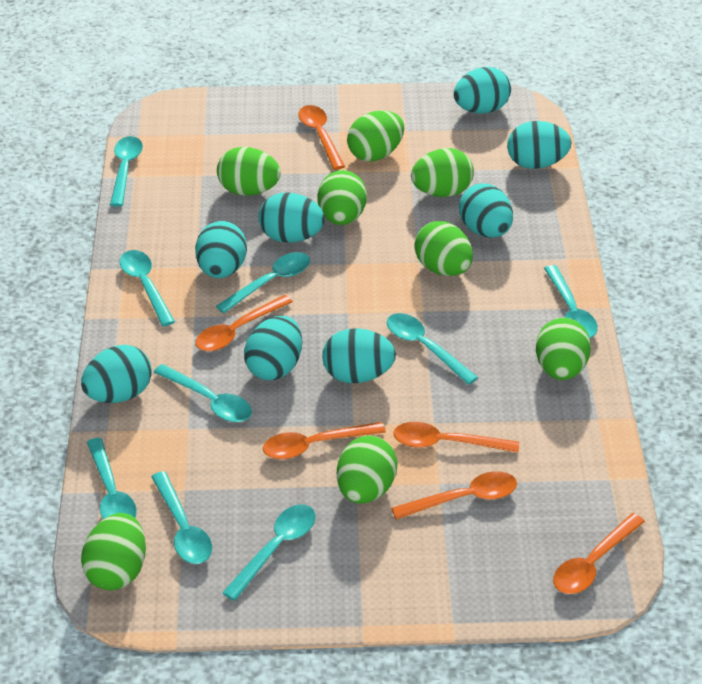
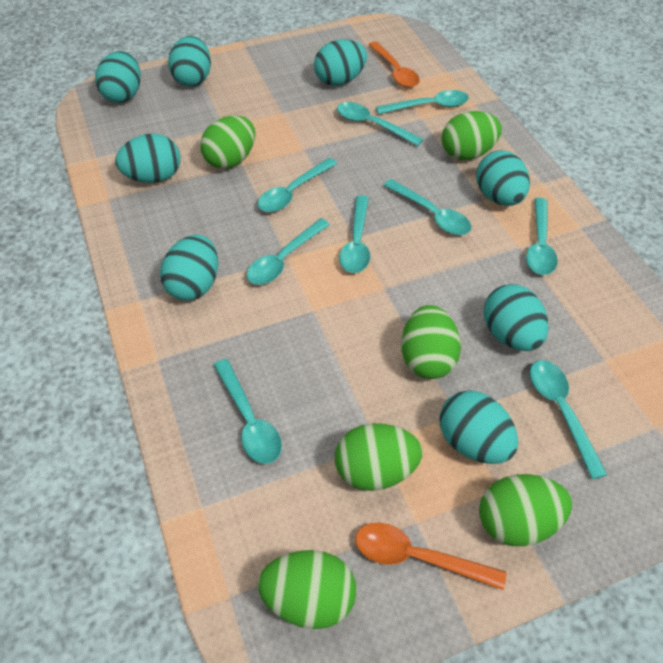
green egg: 8 -> 6
orange spoon: 6 -> 2

